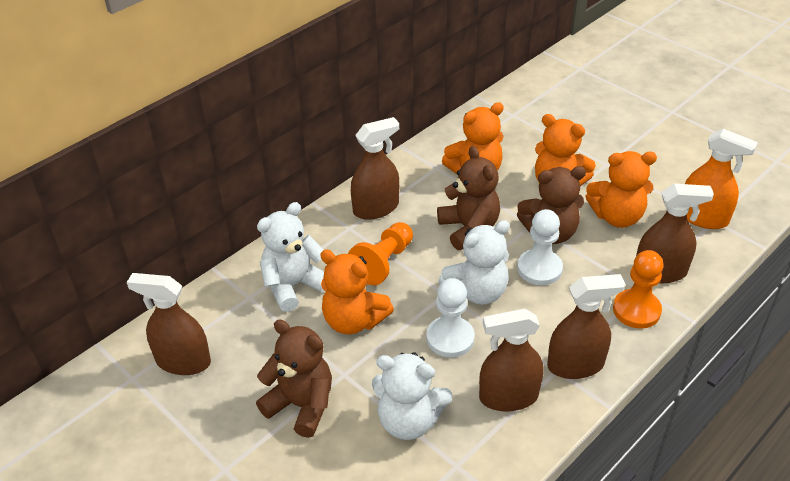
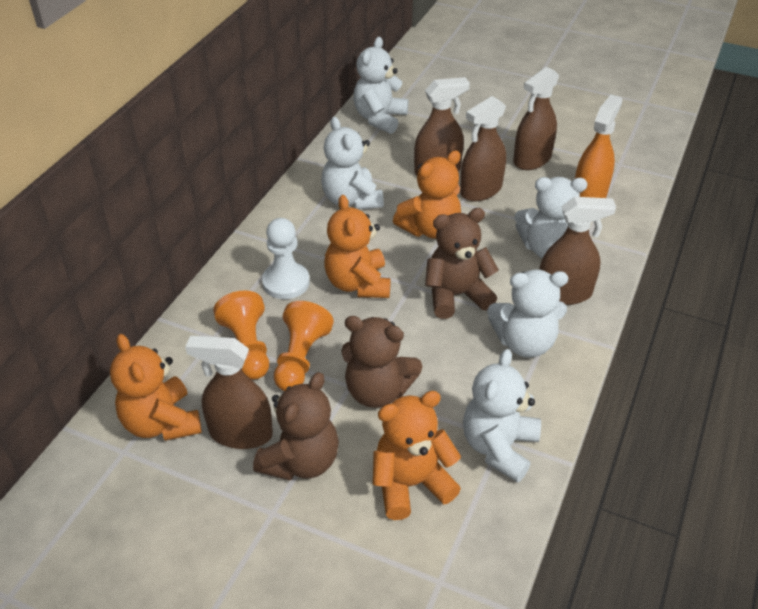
white pawn: 2 -> 1
white teddy bear: 3 -> 5

